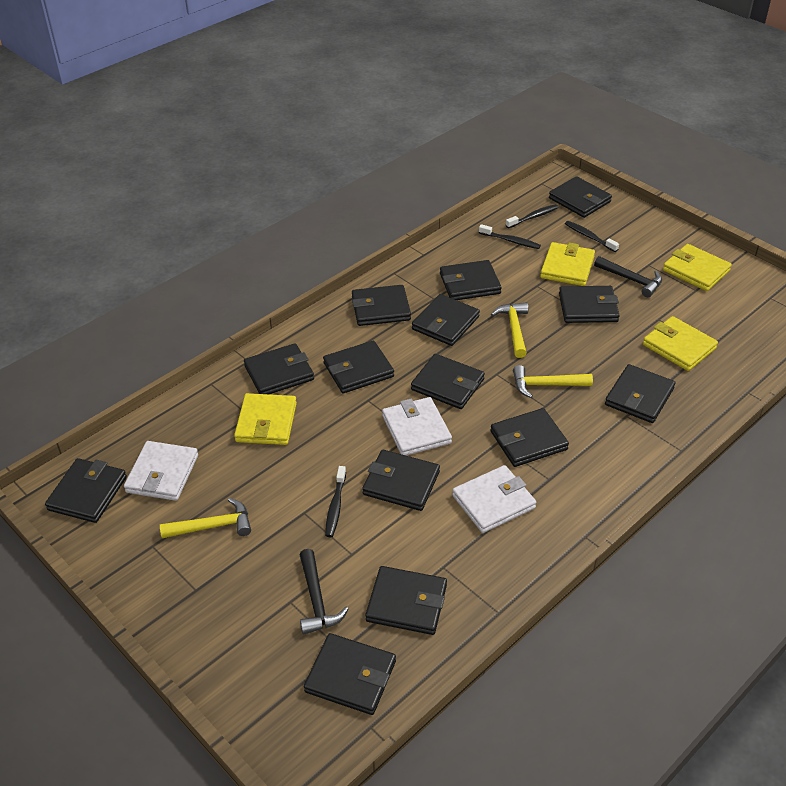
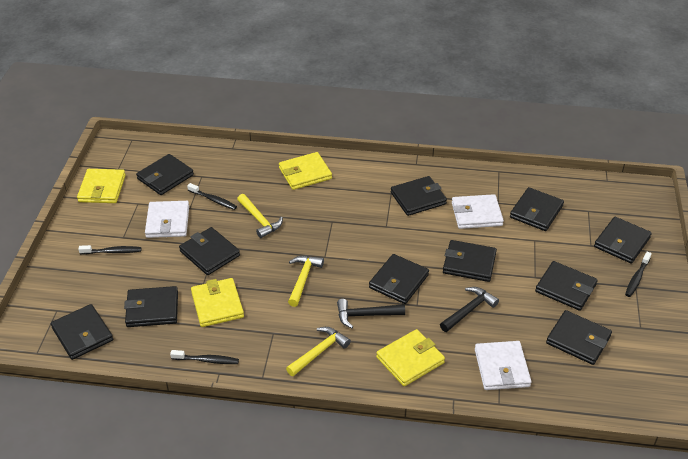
black wallet: 14 -> 11

